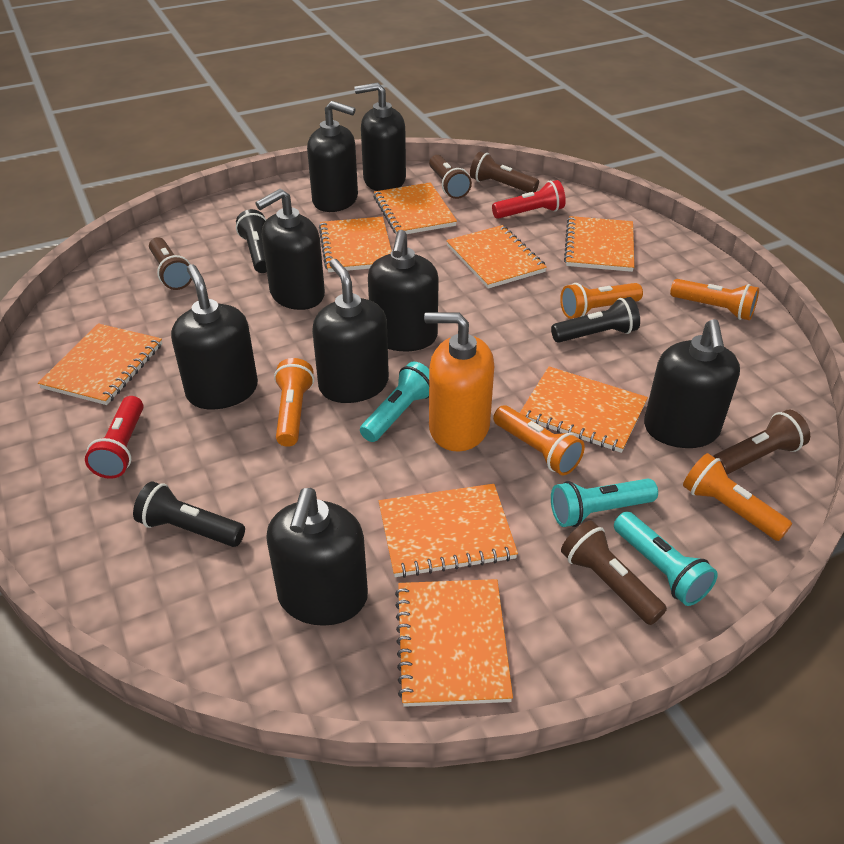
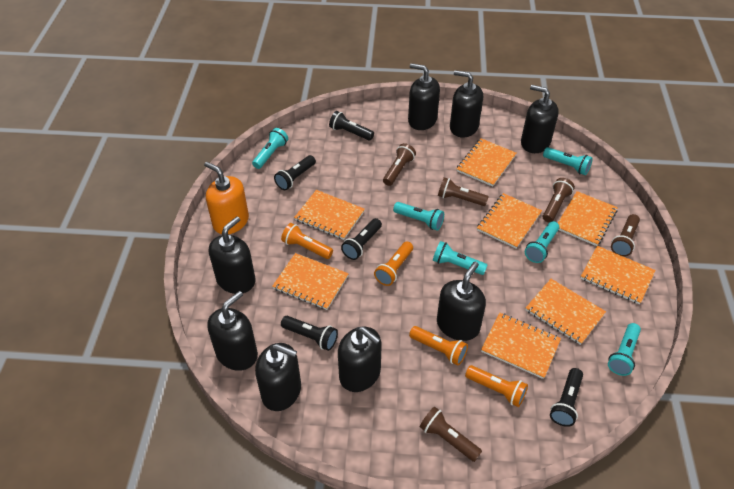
black flashlight: 3 -> 5
orange flashlight: 5 -> 4
red flashlight: 2 -> 0
turquoise flashlight: 3 -> 6

